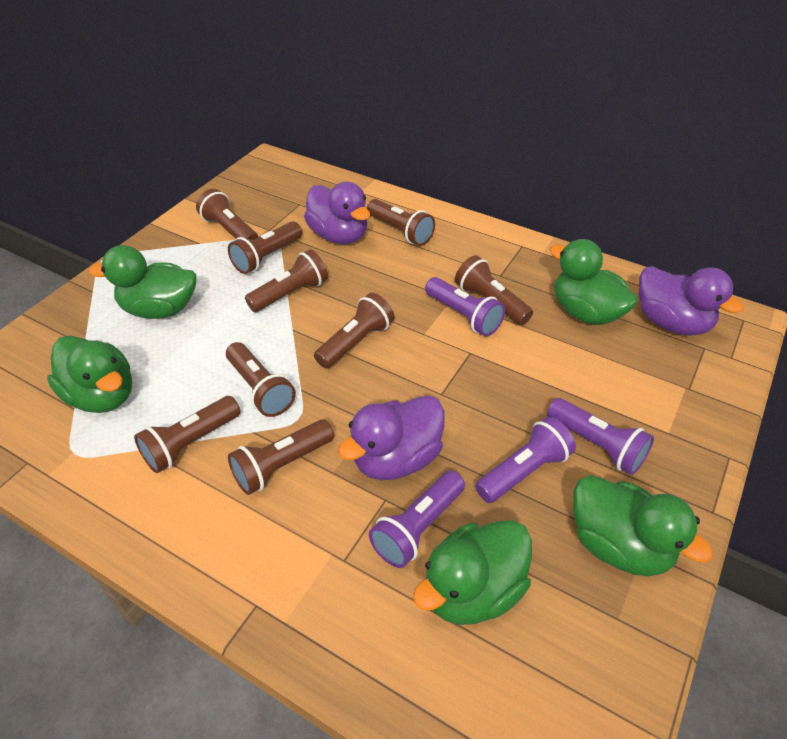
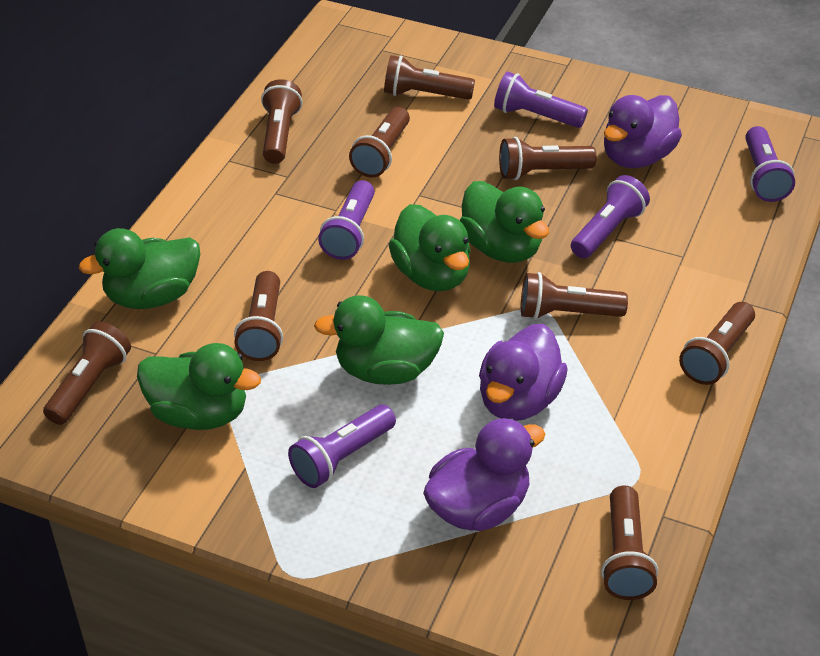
purple flashlight: 4 -> 5

